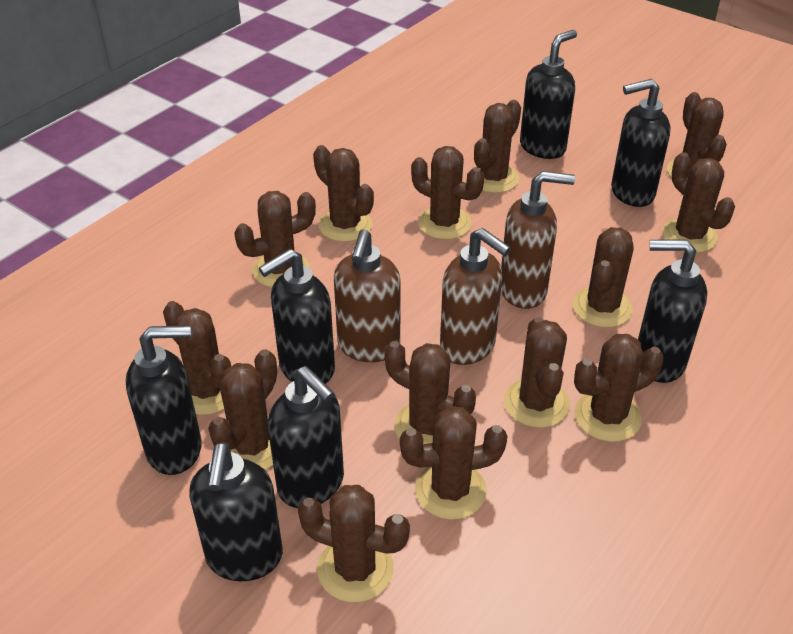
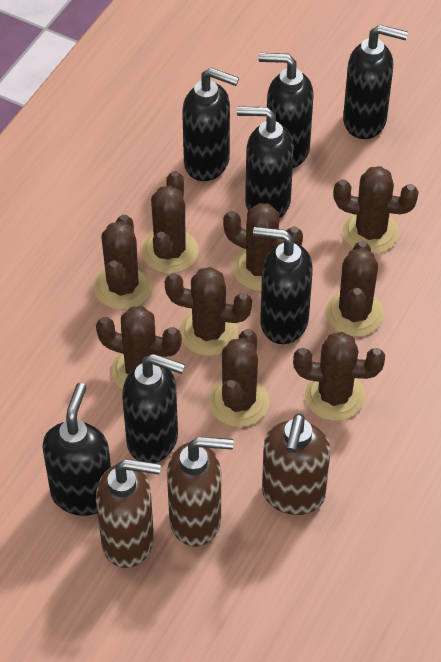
brown cactus: 14 -> 9

